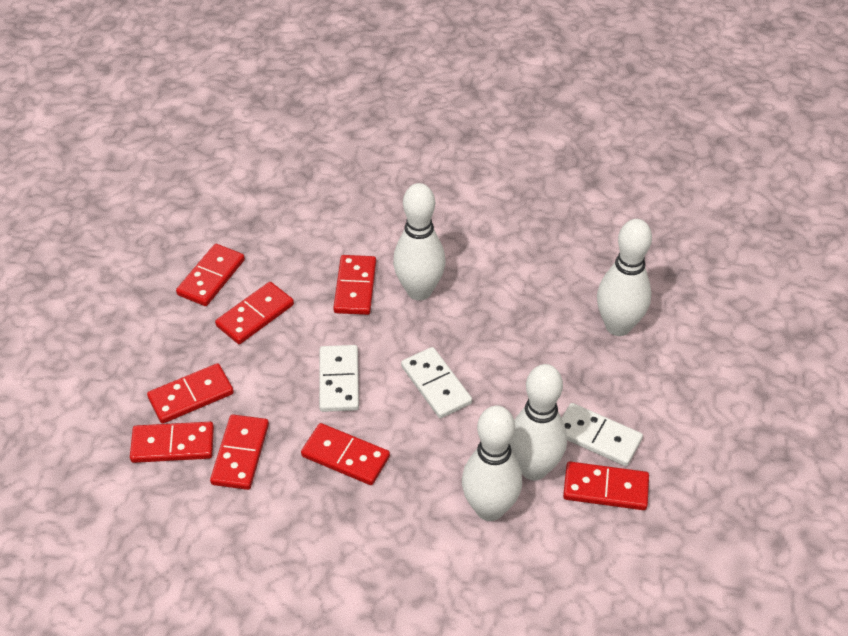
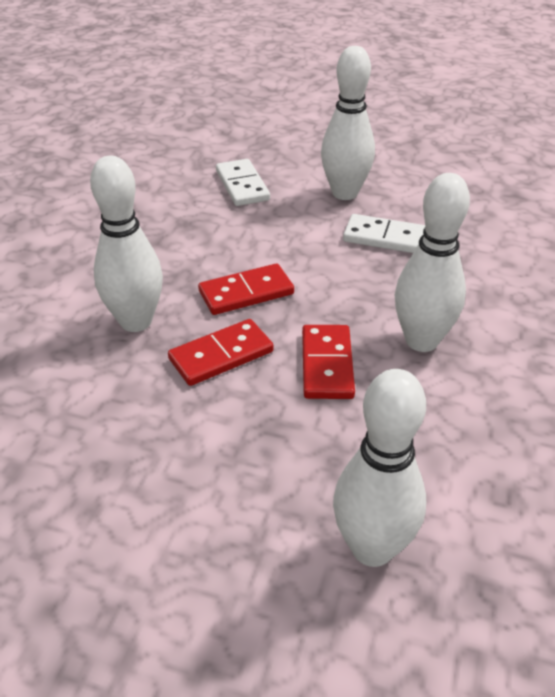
red domino: 8 -> 3
white domino: 3 -> 2

